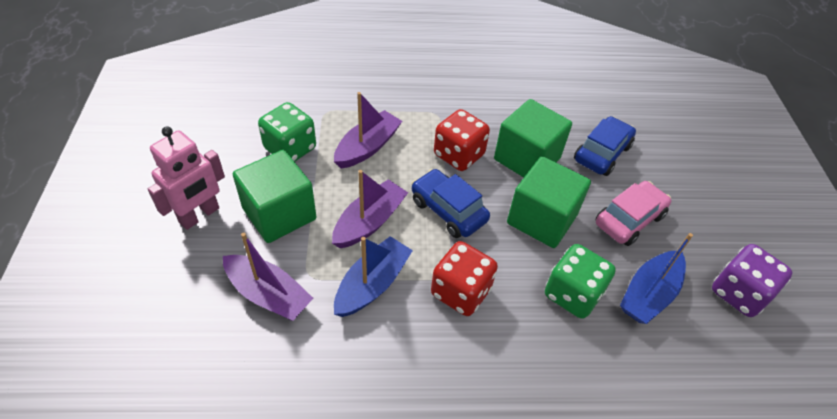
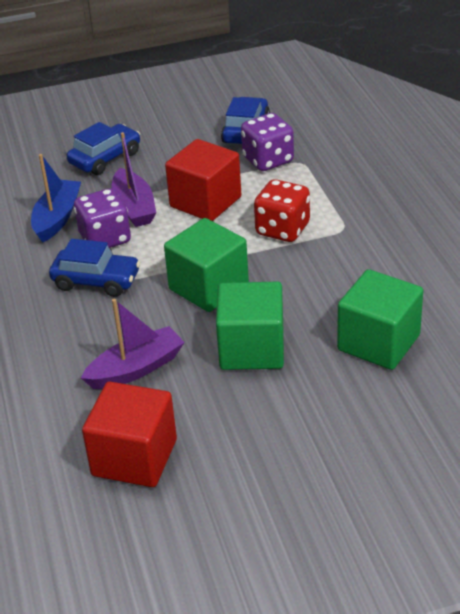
blue boat: 2 -> 1
blue car: 2 -> 3
green dice: 2 -> 0
pink car: 1 -> 0
pink robot: 1 -> 0
purple boat: 3 -> 2
purple dice: 1 -> 2
red cube: 0 -> 2
red dice: 2 -> 1

